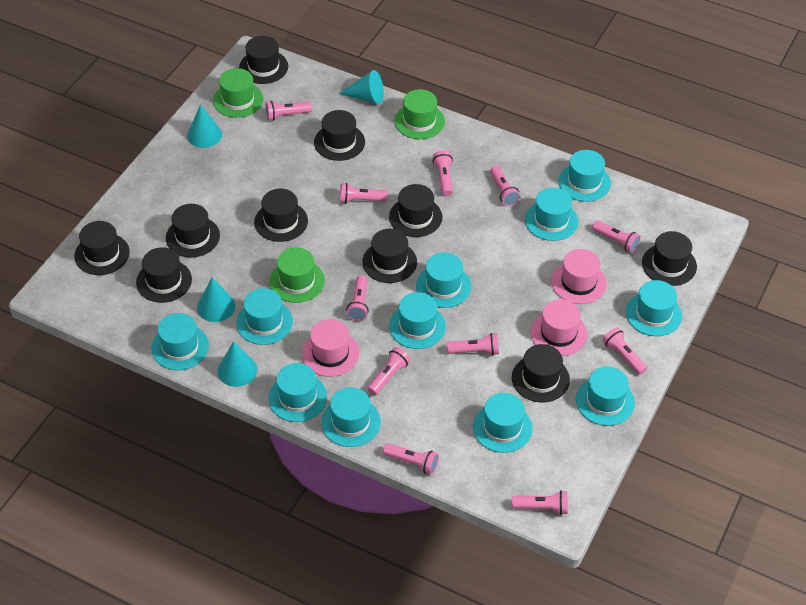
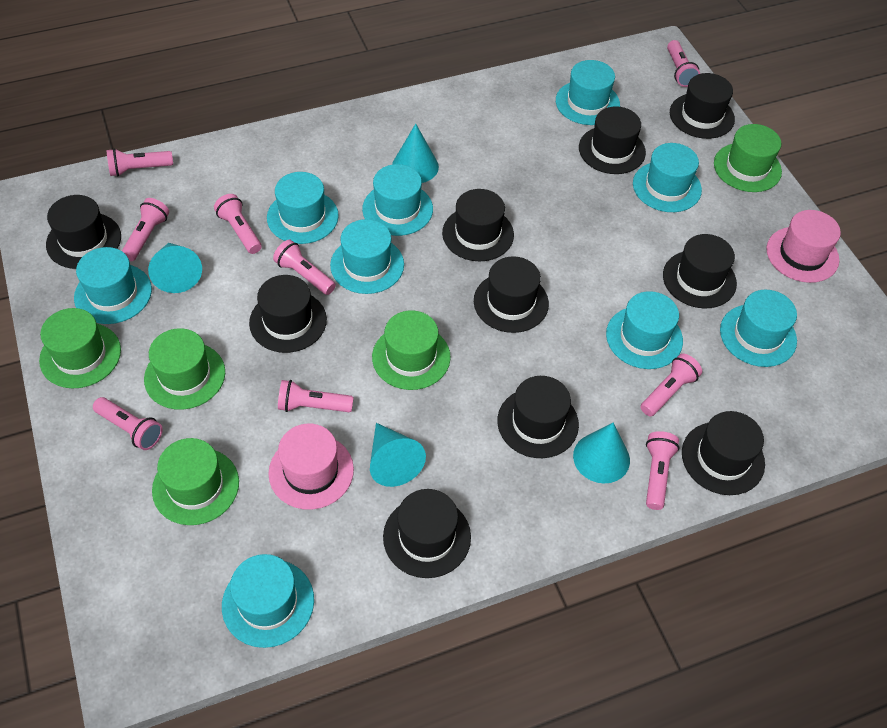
green hat: 3 -> 5
pink flashlight: 11 -> 9
pink hat: 3 -> 2
turquoise hat: 11 -> 9

